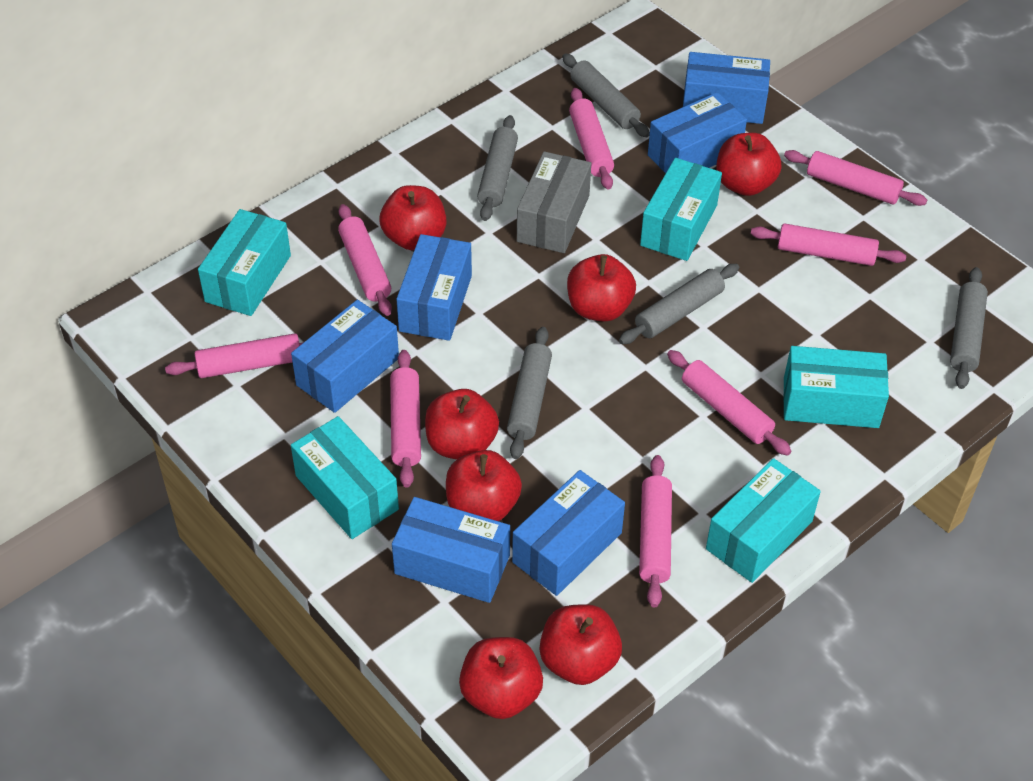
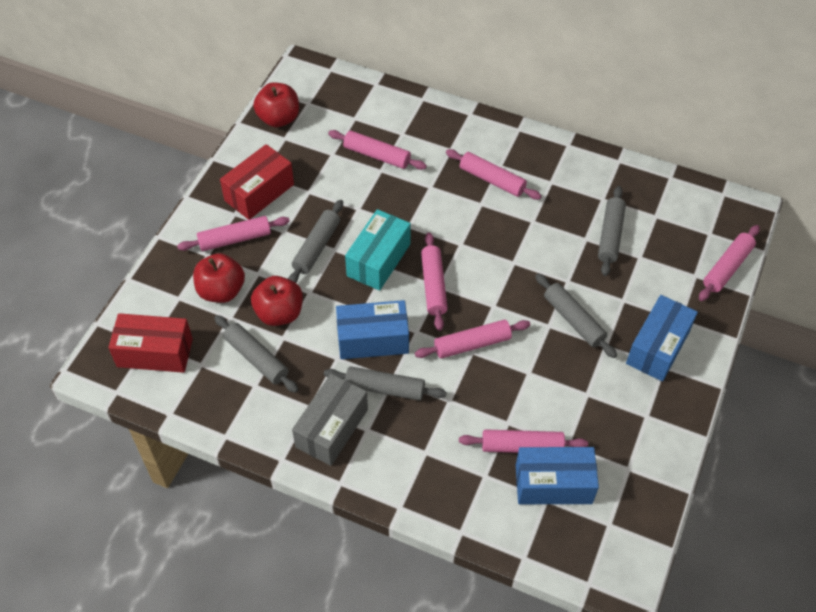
blue box: 6 -> 3
pink rolling pin: 8 -> 7
red apple: 7 -> 3
red box: 0 -> 2
turquoise box: 5 -> 1

